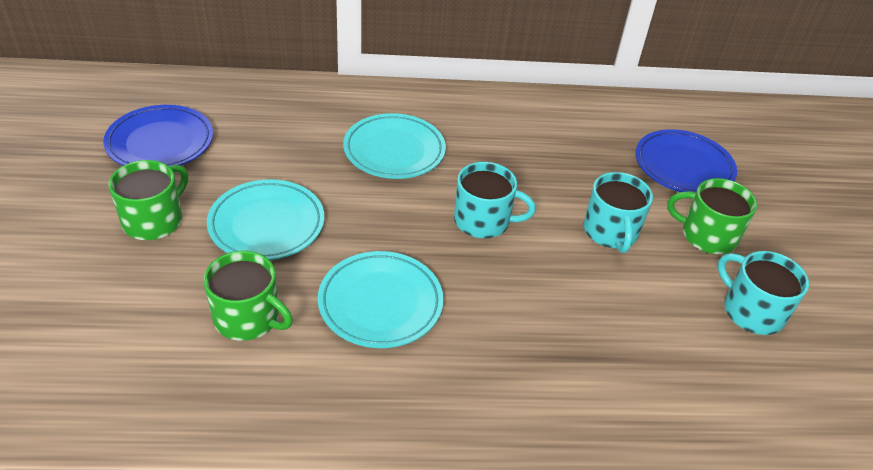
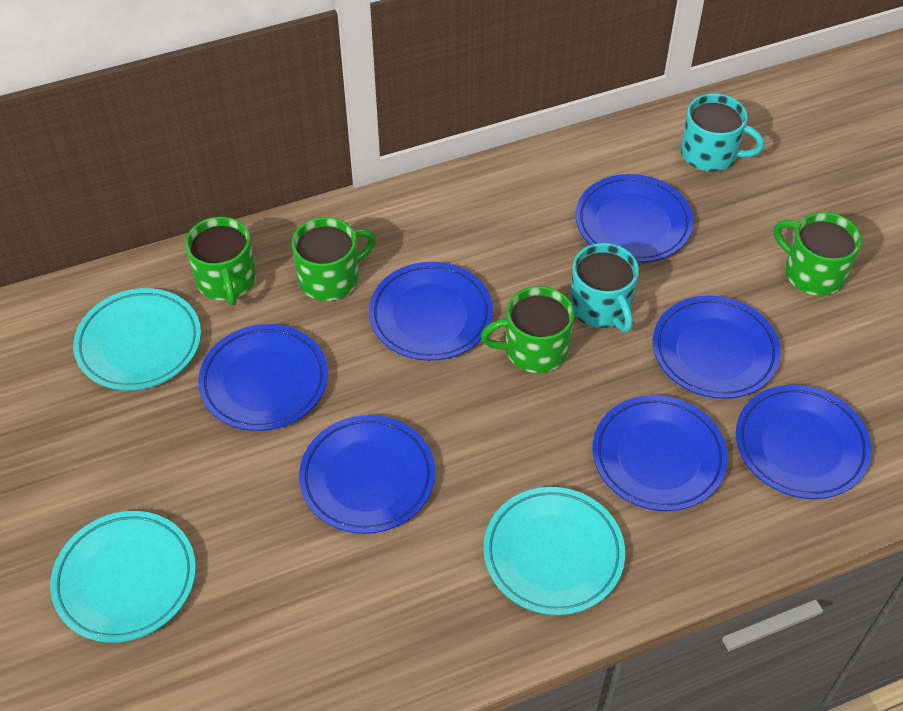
blue plate: 2 -> 7
green mug: 3 -> 4
turquoise mug: 3 -> 2

